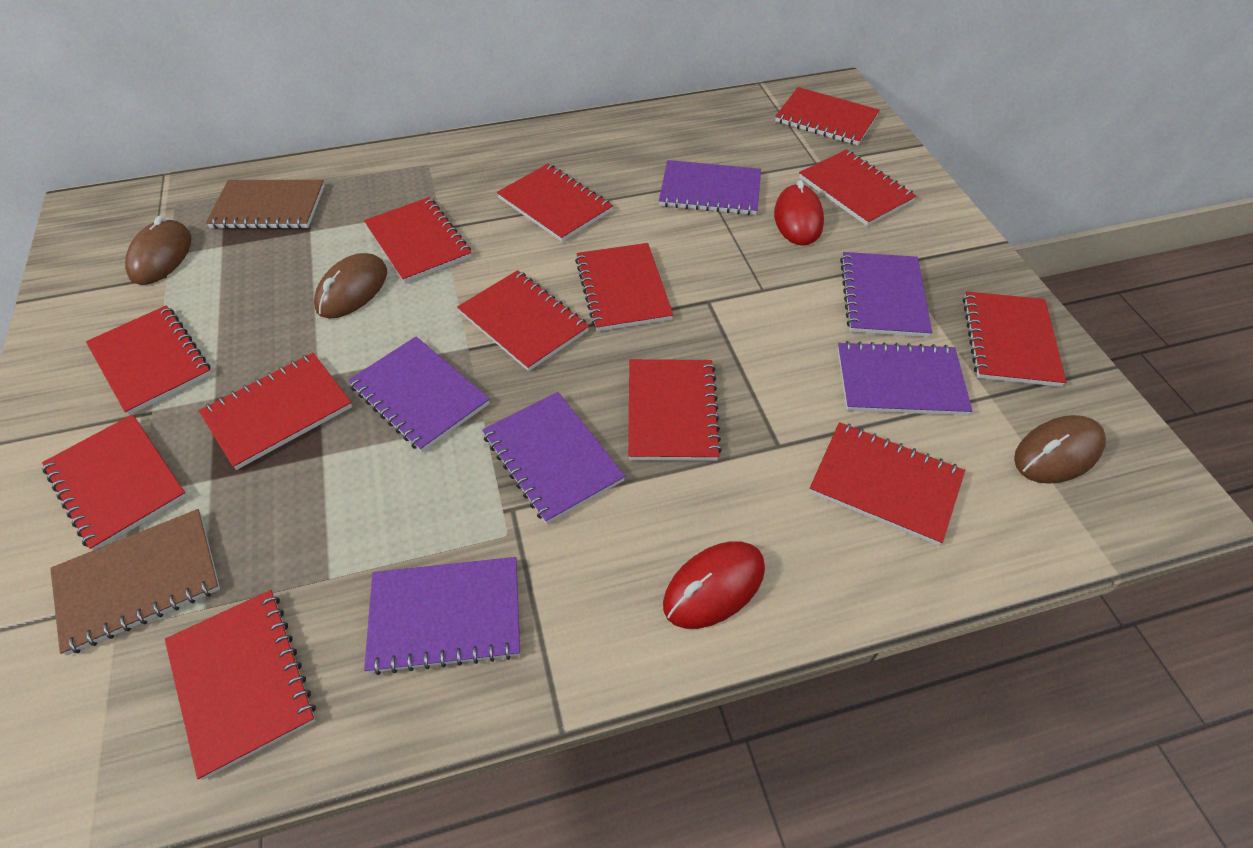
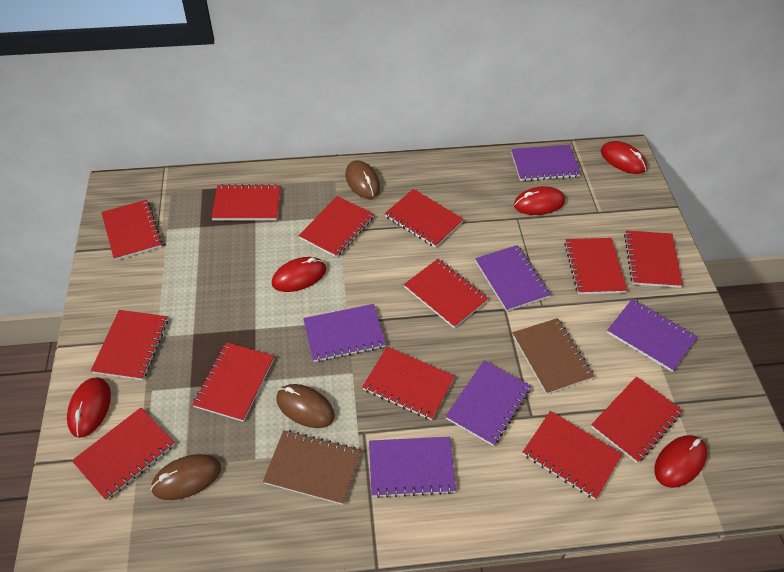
red mouse: 2 -> 5

